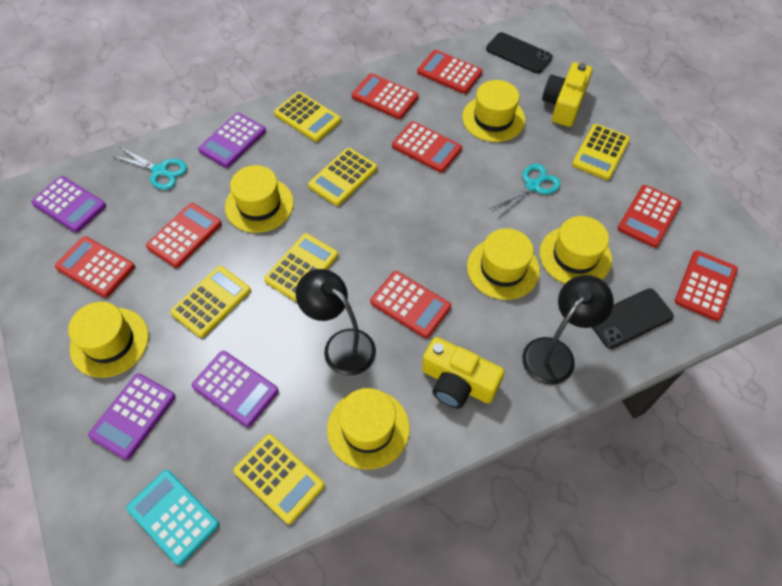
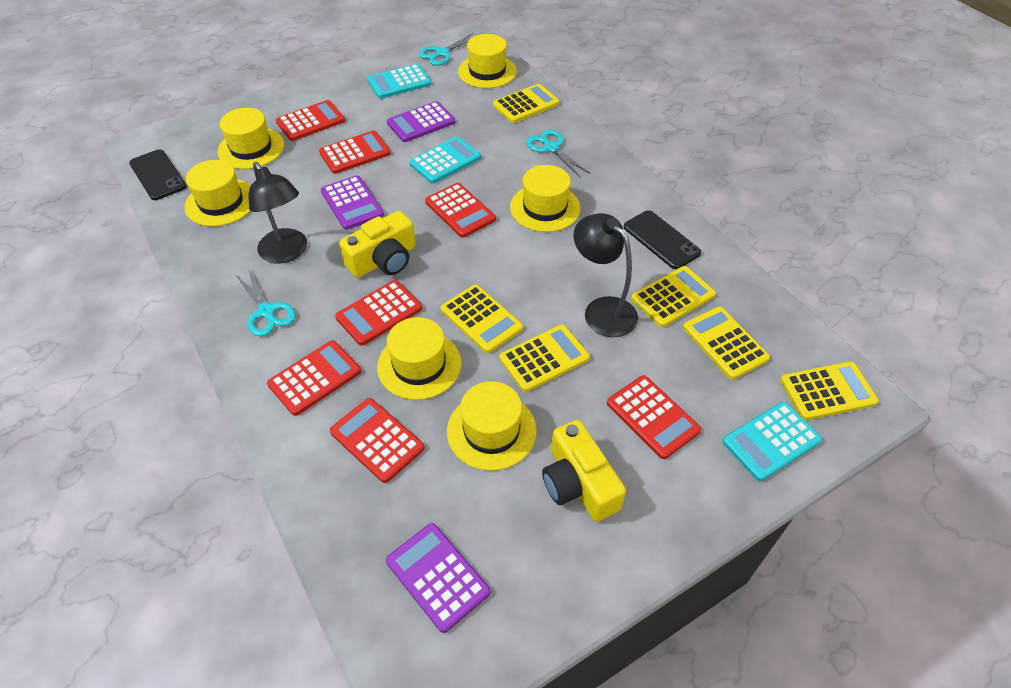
purple calculator: 4 -> 3
red calculator: 8 -> 7
turquoise calculator: 1 -> 3
turquoise scissors: 2 -> 3

